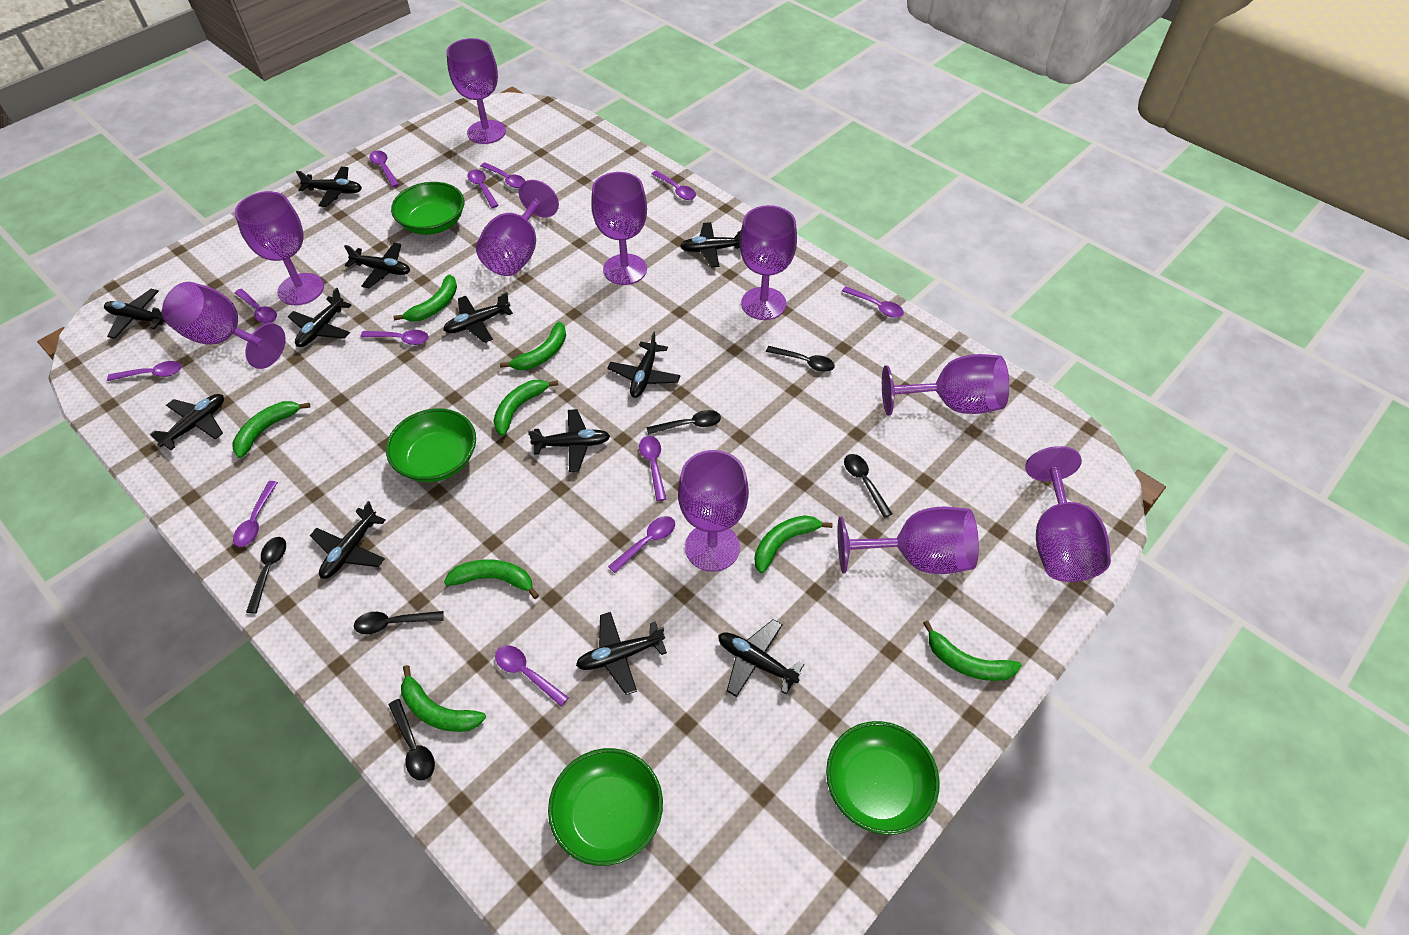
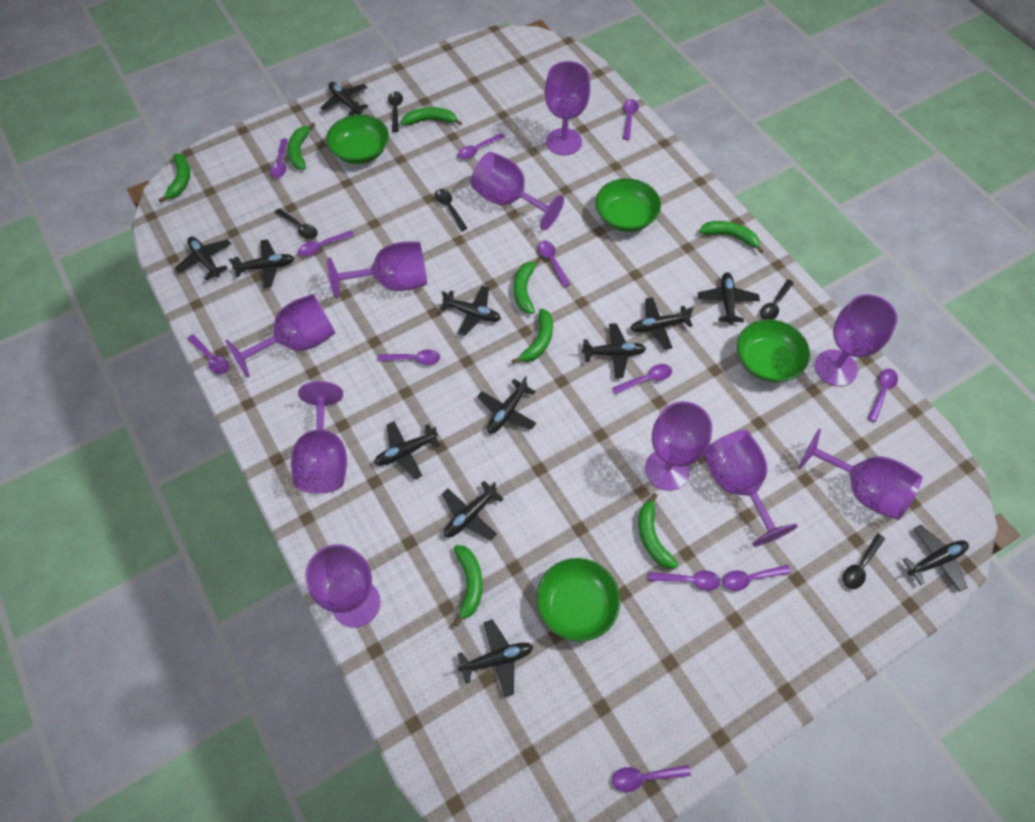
black spoon: 6 -> 5

